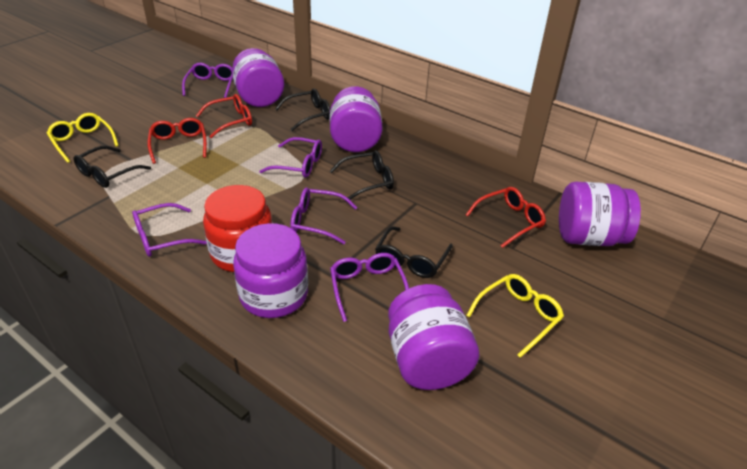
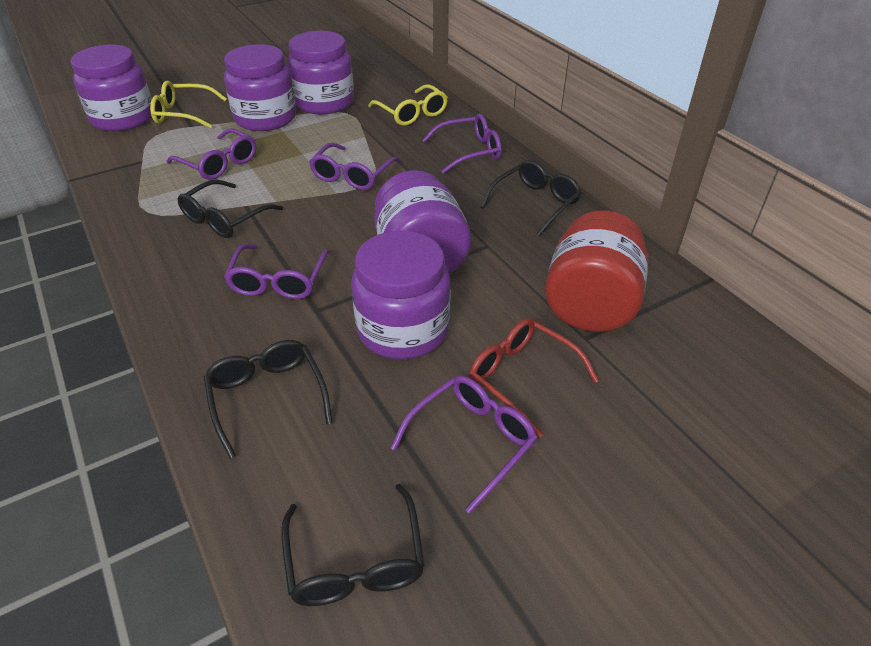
red glasses: 3 -> 1

